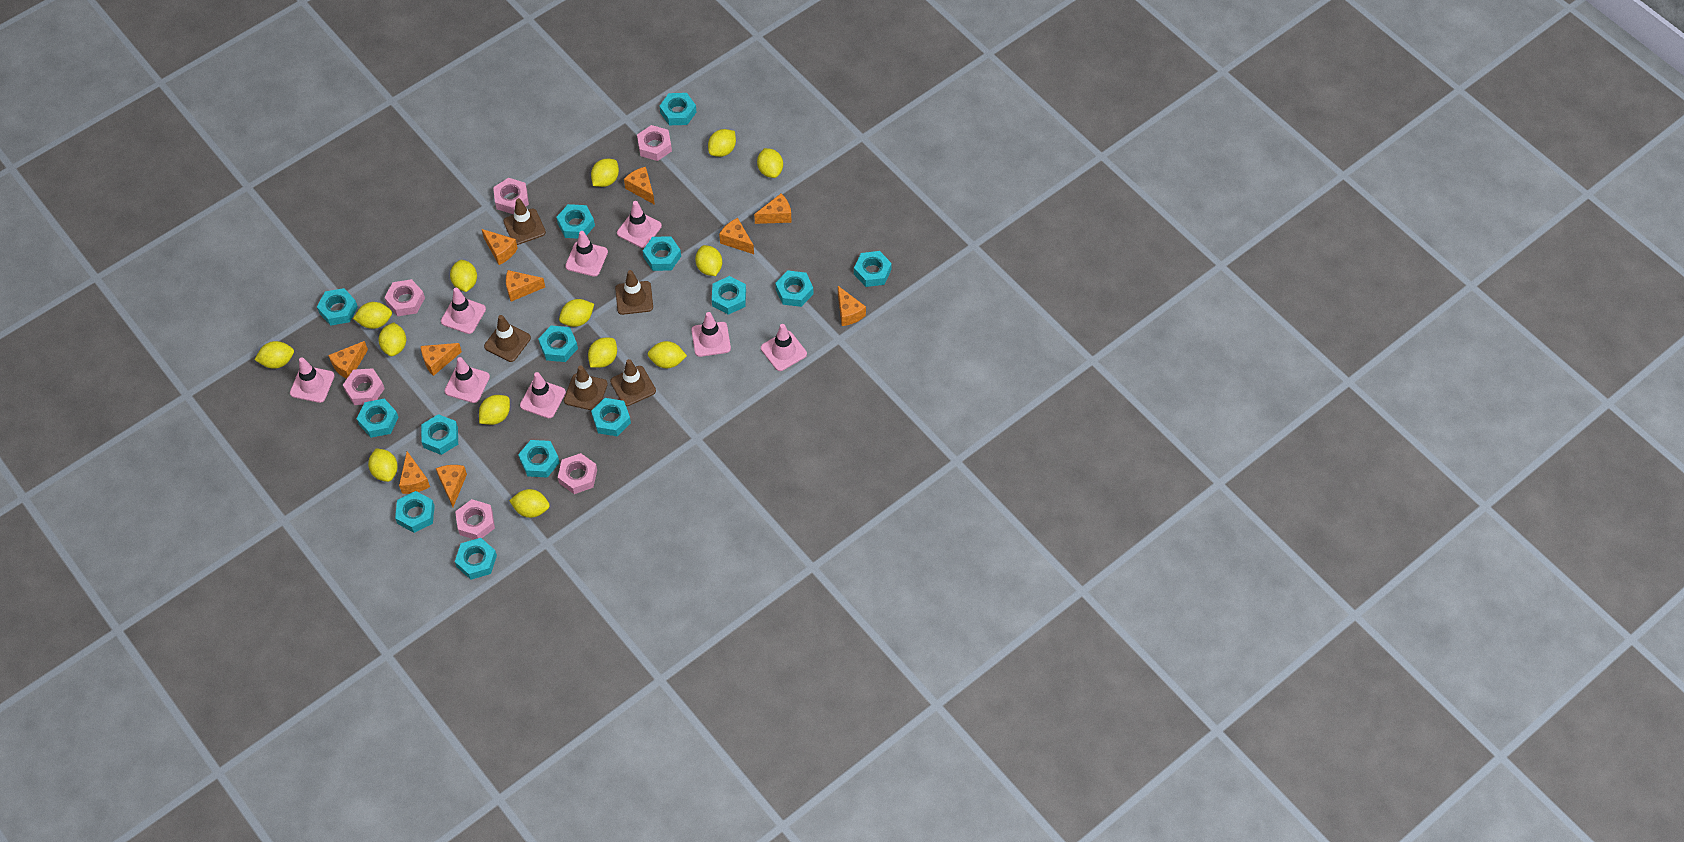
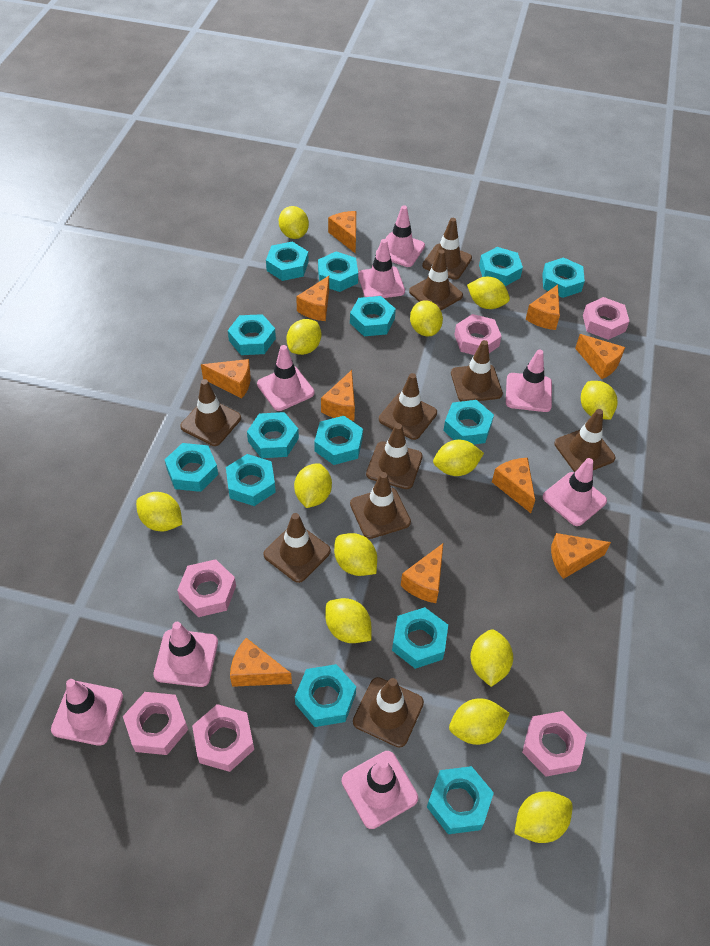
brown traffic cone: 5 -> 10
yellow lemon: 14 -> 13

